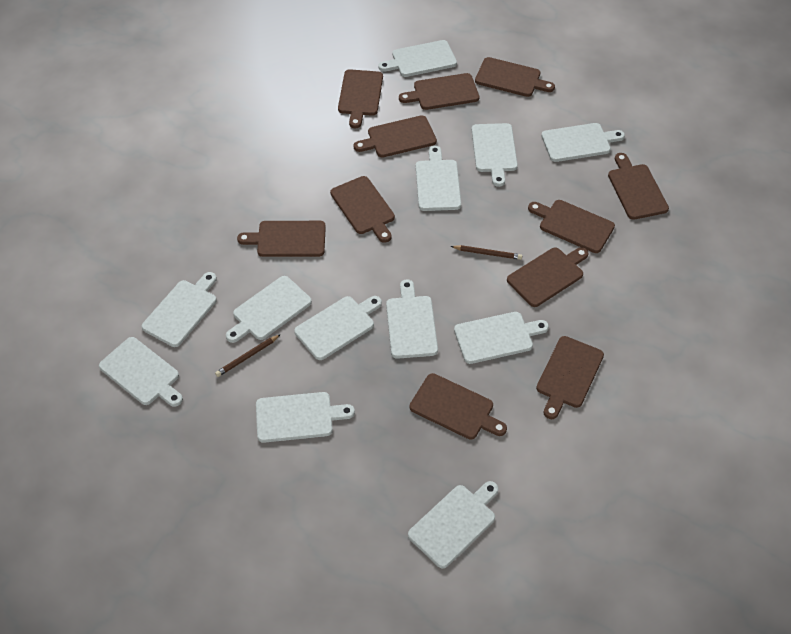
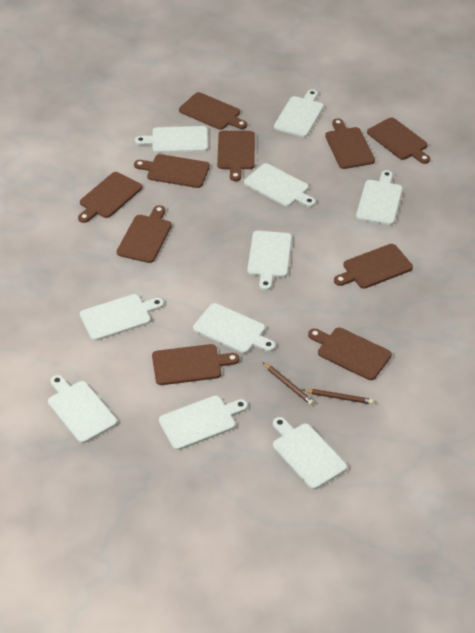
brown cutting board: 11 -> 10
white cutting board: 12 -> 10

